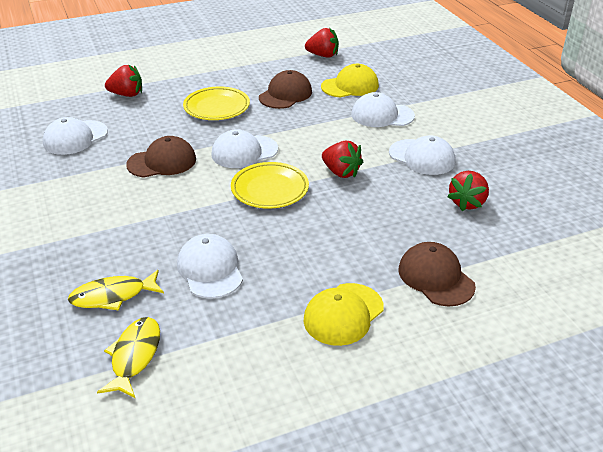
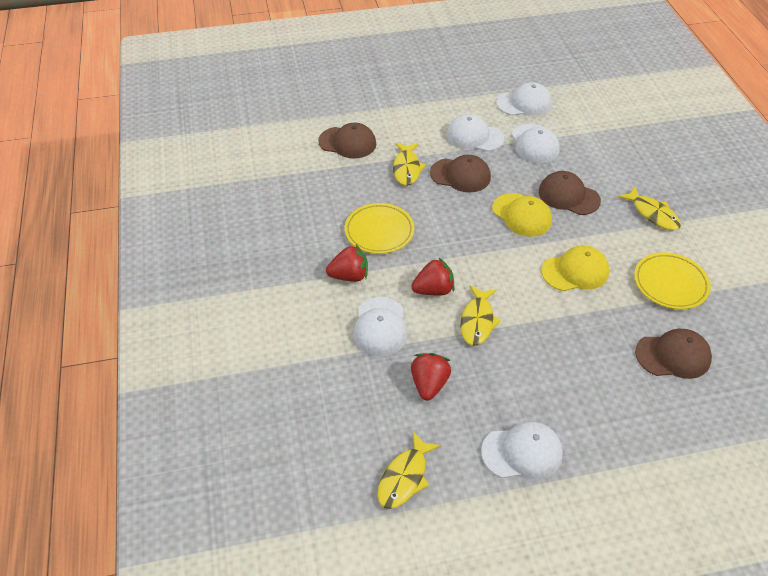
brown cap: 3 -> 4
red strawberry: 4 -> 3
yellow fish: 2 -> 4

